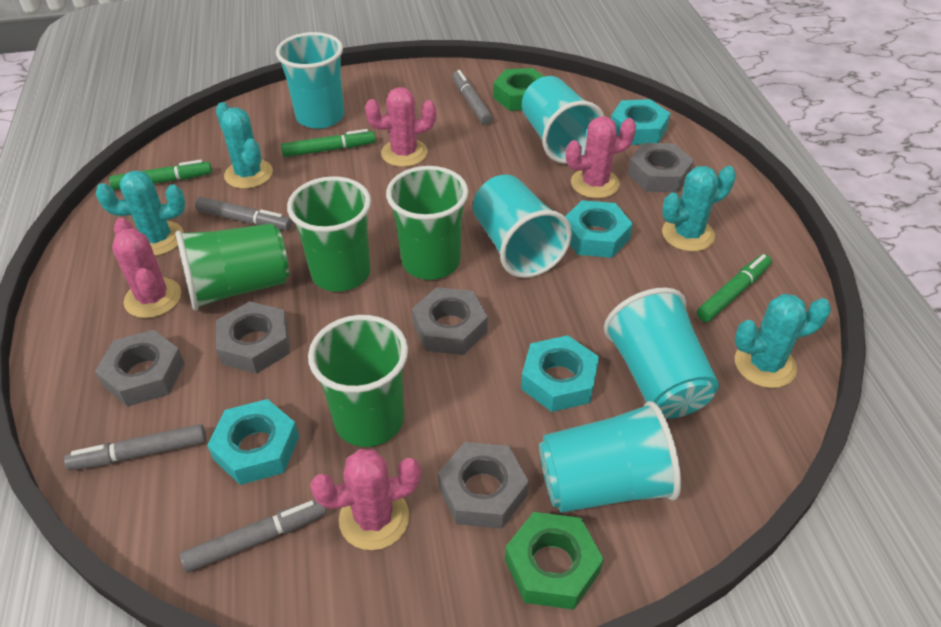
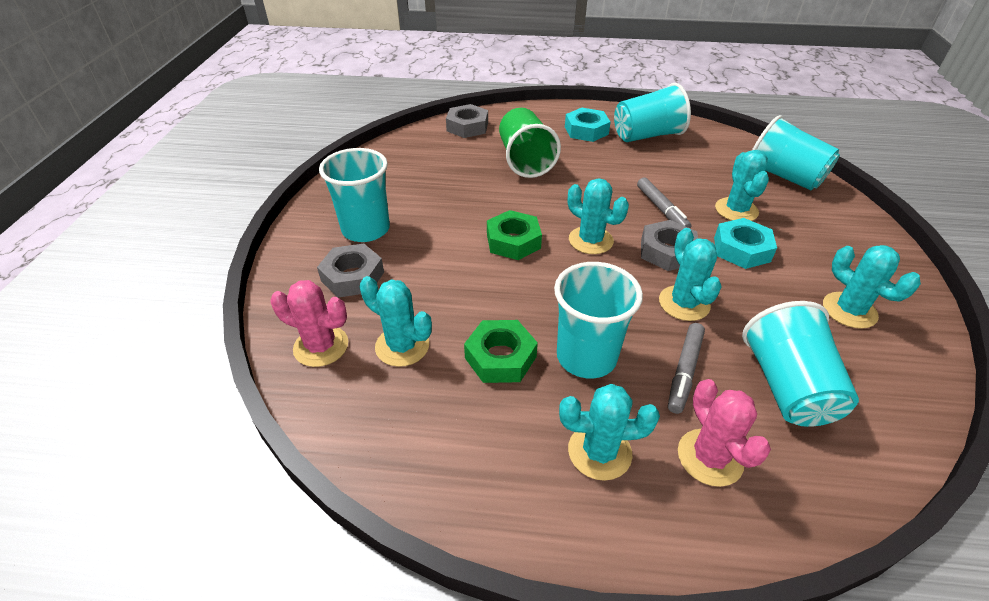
green cup: 4 -> 1
green marker: 3 -> 0
grey marker: 4 -> 2
grey nut: 5 -> 3
pink cactus: 4 -> 2
turquoise cactus: 4 -> 6
turquoise nut: 4 -> 2

